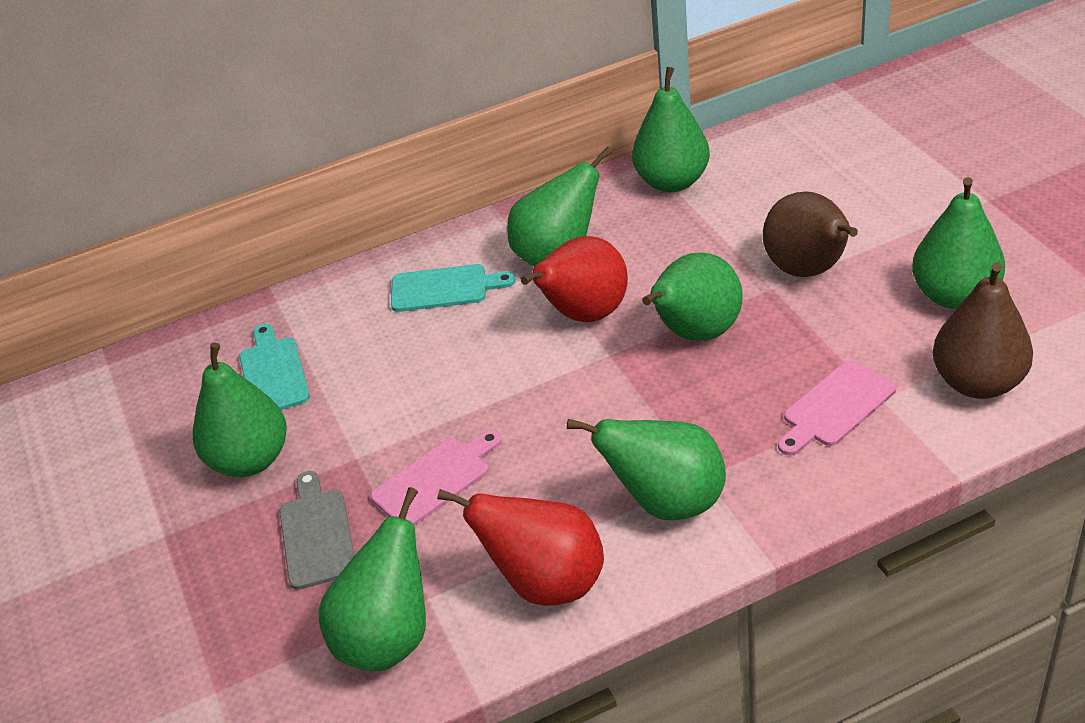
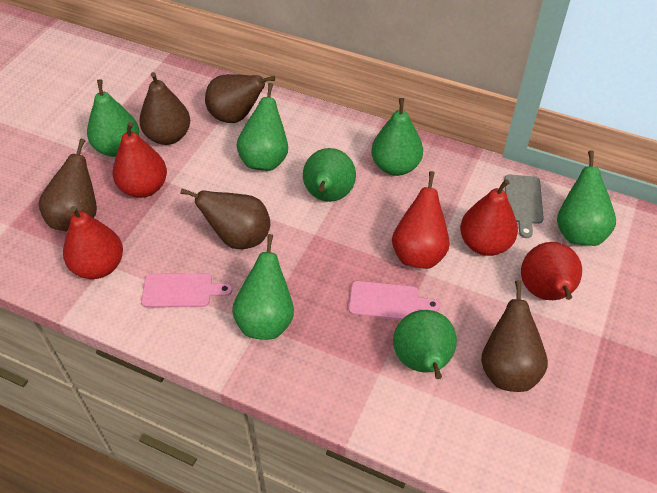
brown pear: 2 -> 5
red pear: 2 -> 5
turquoise cutting board: 2 -> 0

